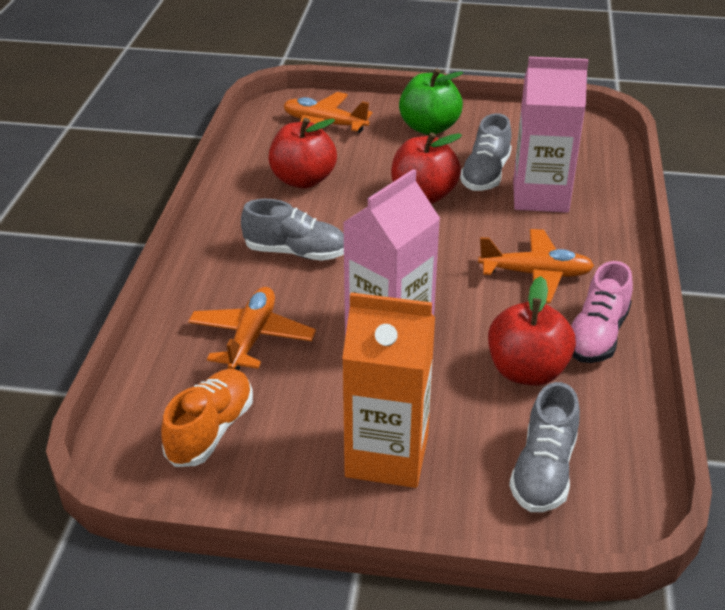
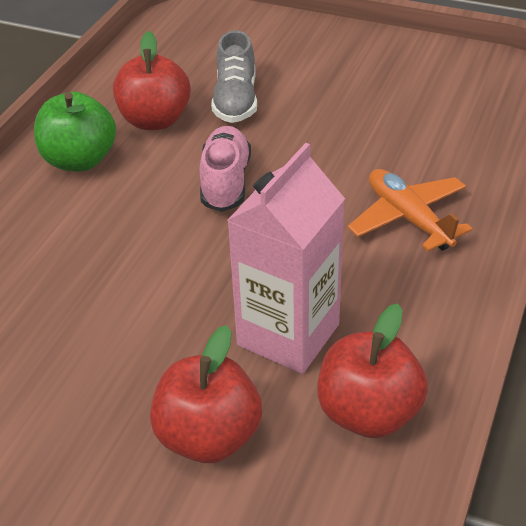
grey shoe: 3 -> 1
orange carton: 1 -> 0
orange plane: 3 -> 1
orange shoe: 1 -> 0
pink carton: 2 -> 1

